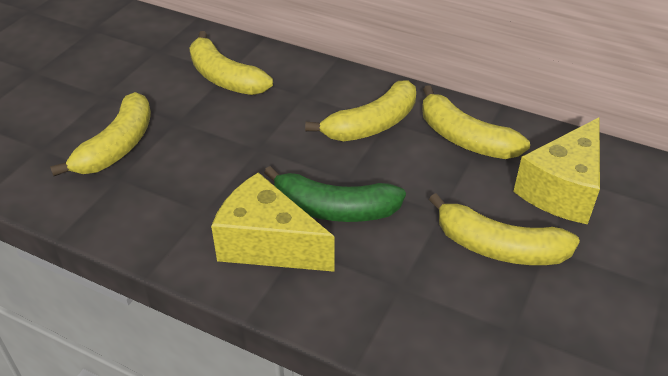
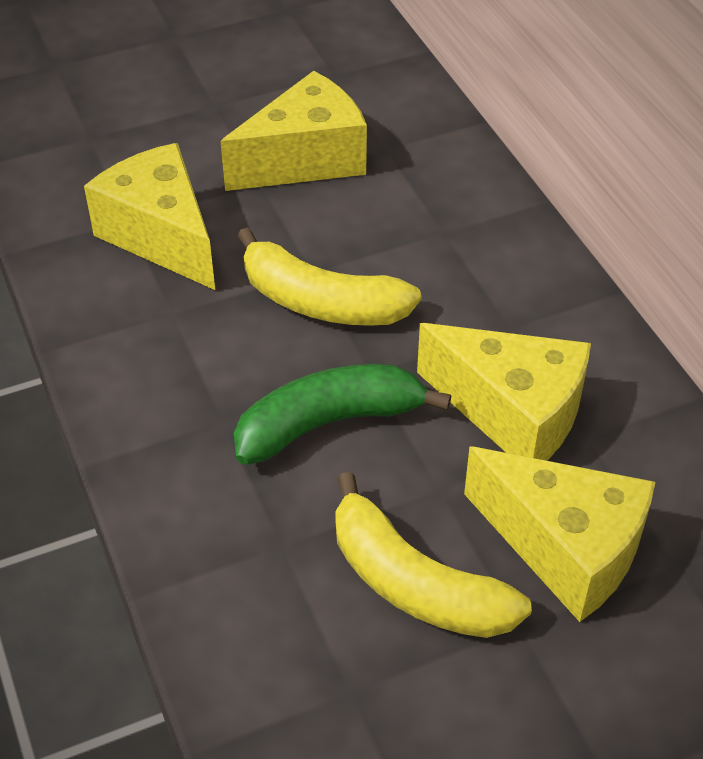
yellow banana: 5 -> 2
yellow cheese: 2 -> 4

